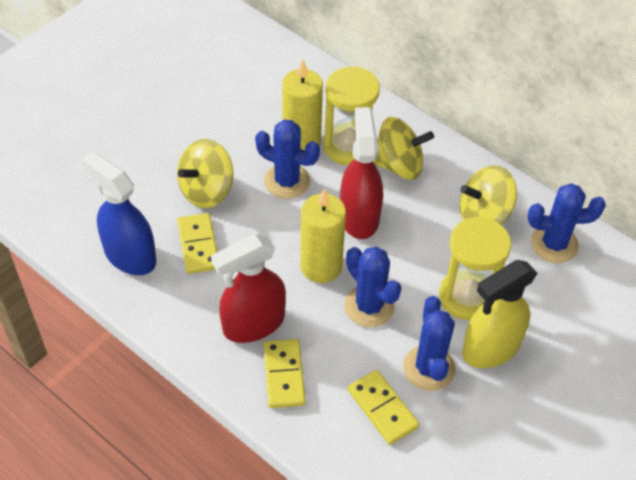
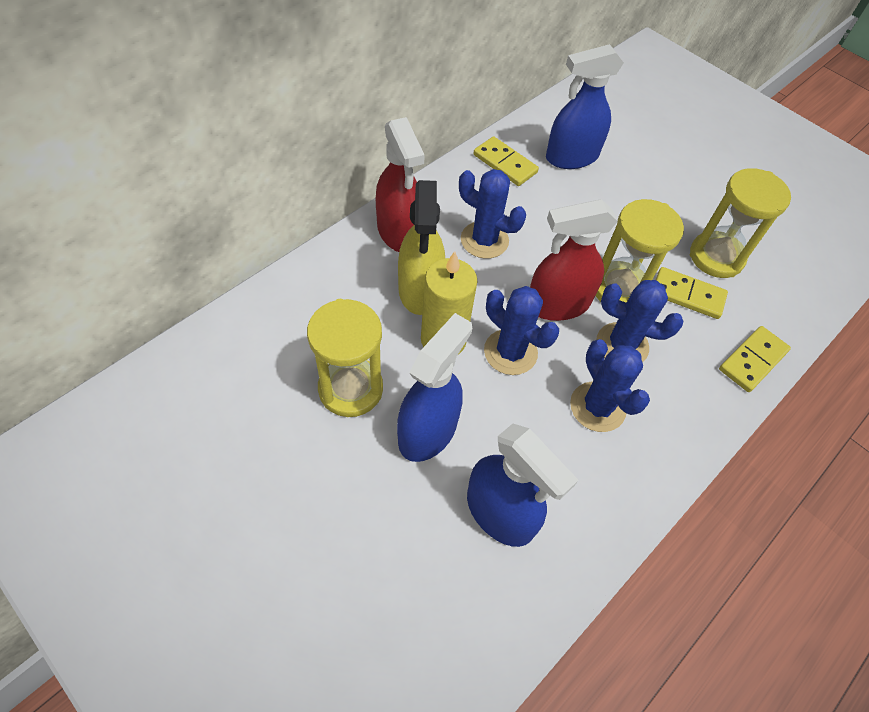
blue spray bottle: 1 -> 3
yellow candle: 2 -> 1
yellow hourglass: 2 -> 3
yellow spinning top: 3 -> 0

